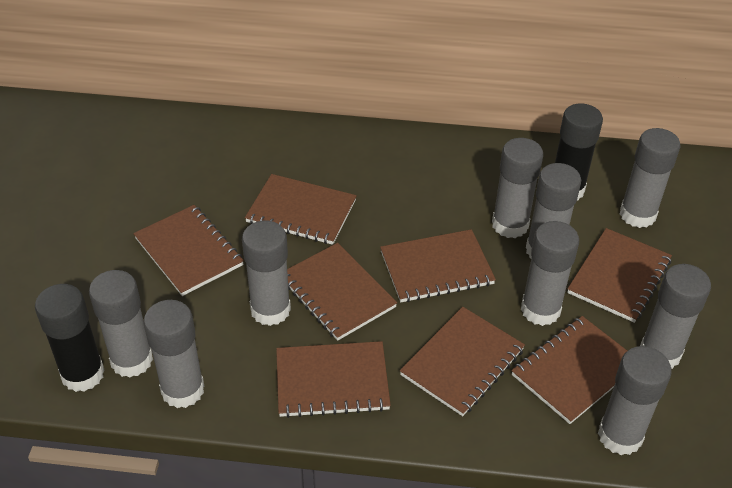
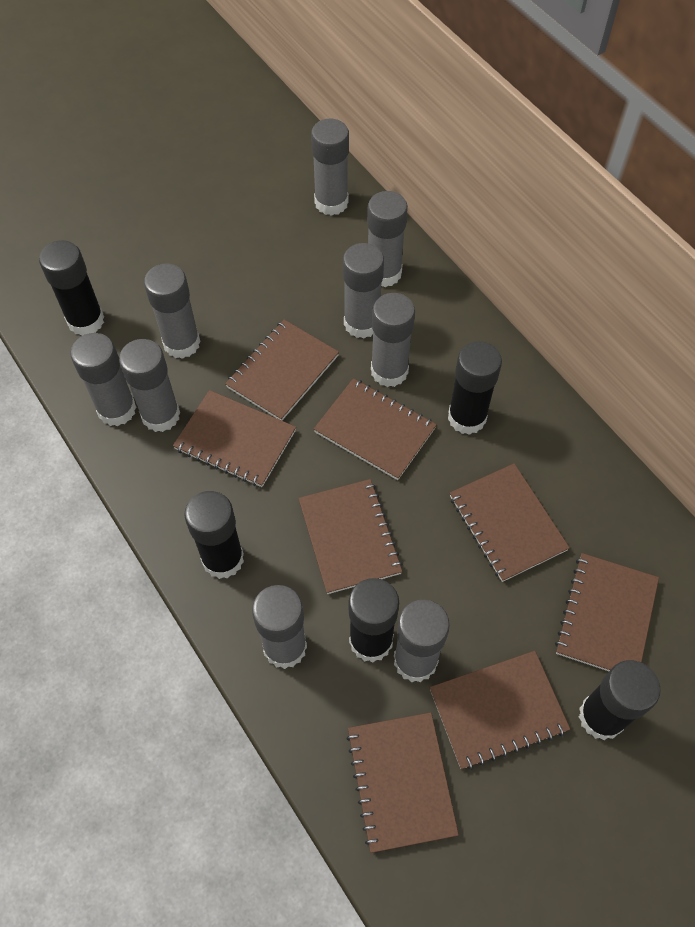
black glue stick: 2 -> 5

